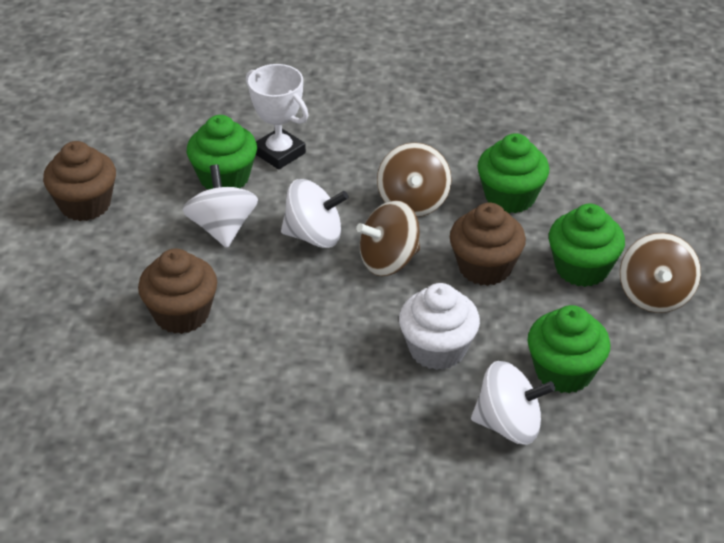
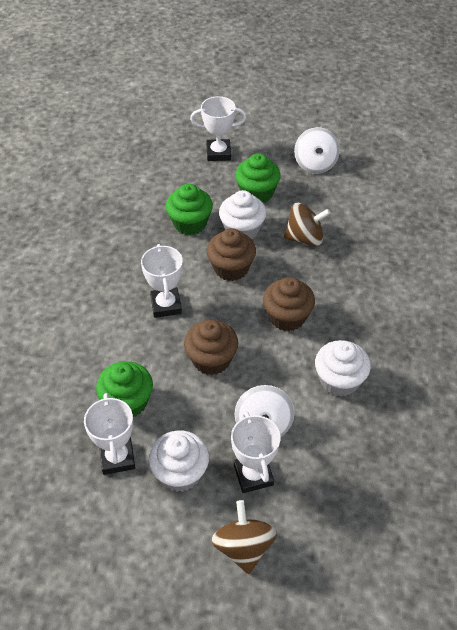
brown spinning top: 3 -> 2
green cupcake: 4 -> 3
white cupcake: 1 -> 3
white spinning top: 3 -> 2
white trophy: 1 -> 4

